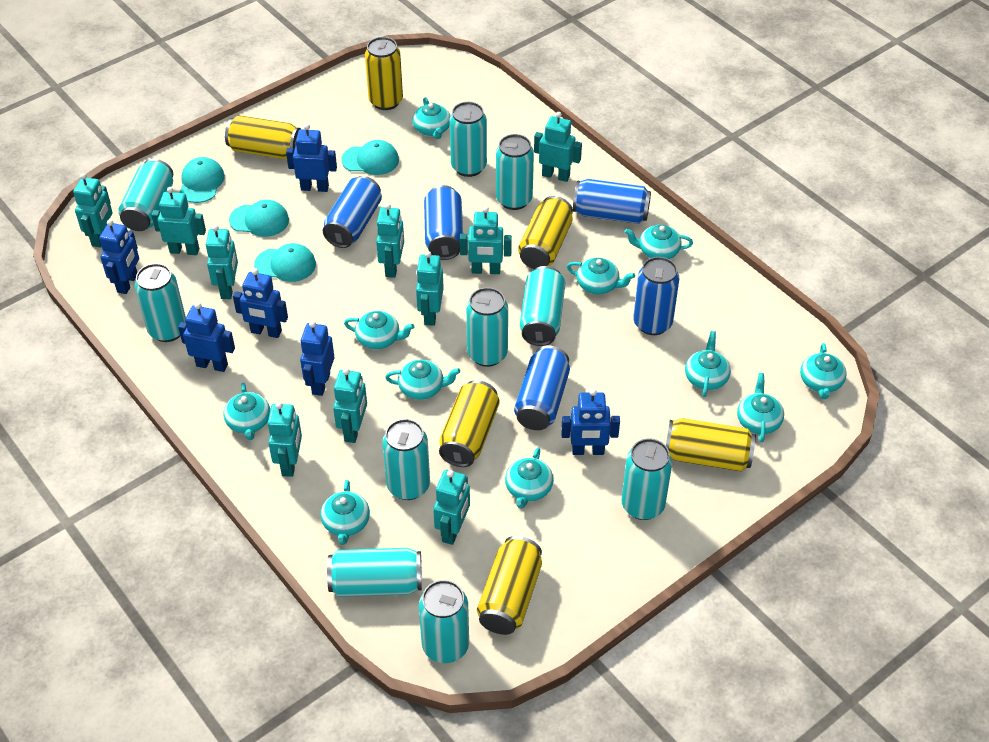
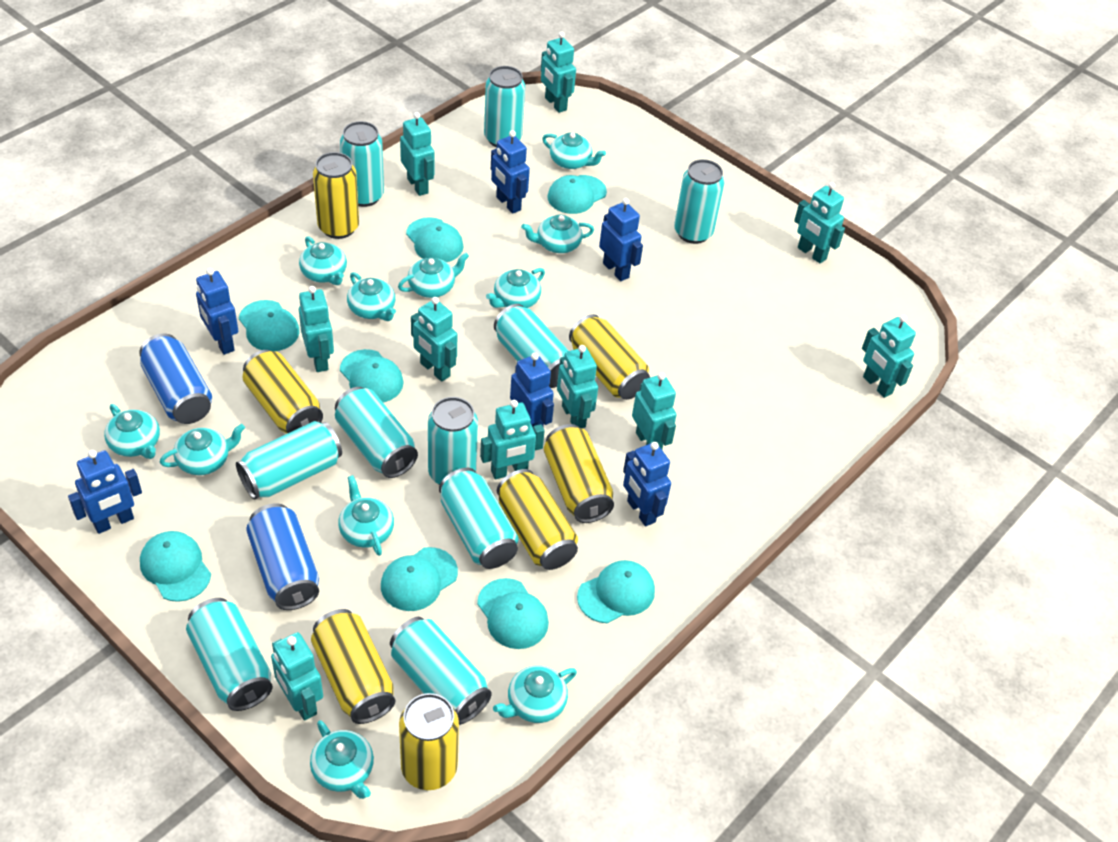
blue can: 5 -> 2
turquoise cap: 4 -> 8
yellow can: 6 -> 7

